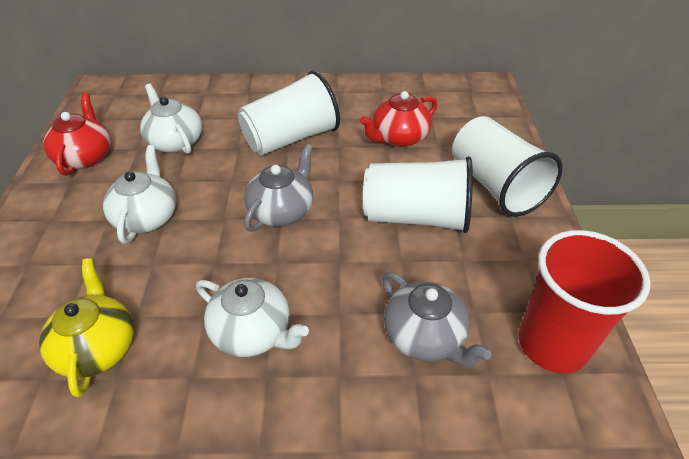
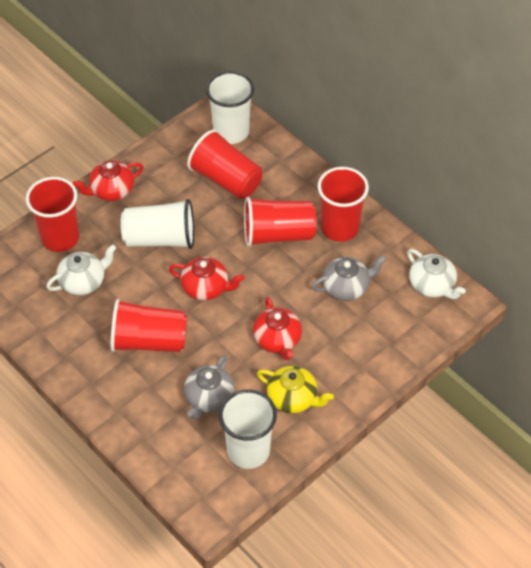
red cup: 1 -> 5
red teapot: 2 -> 3
white teapot: 3 -> 2

